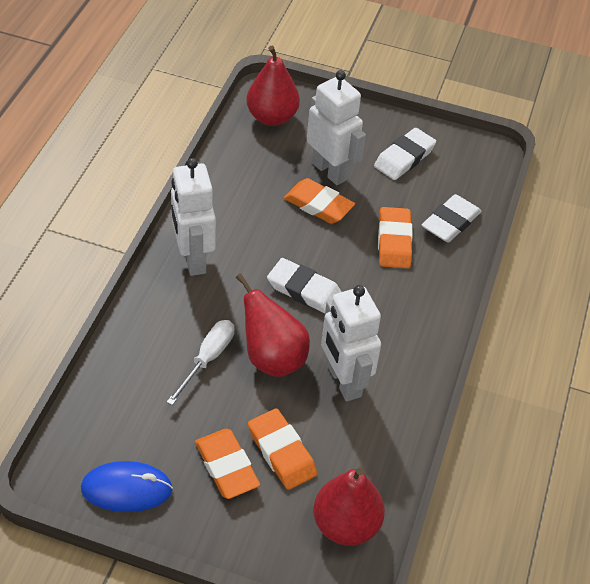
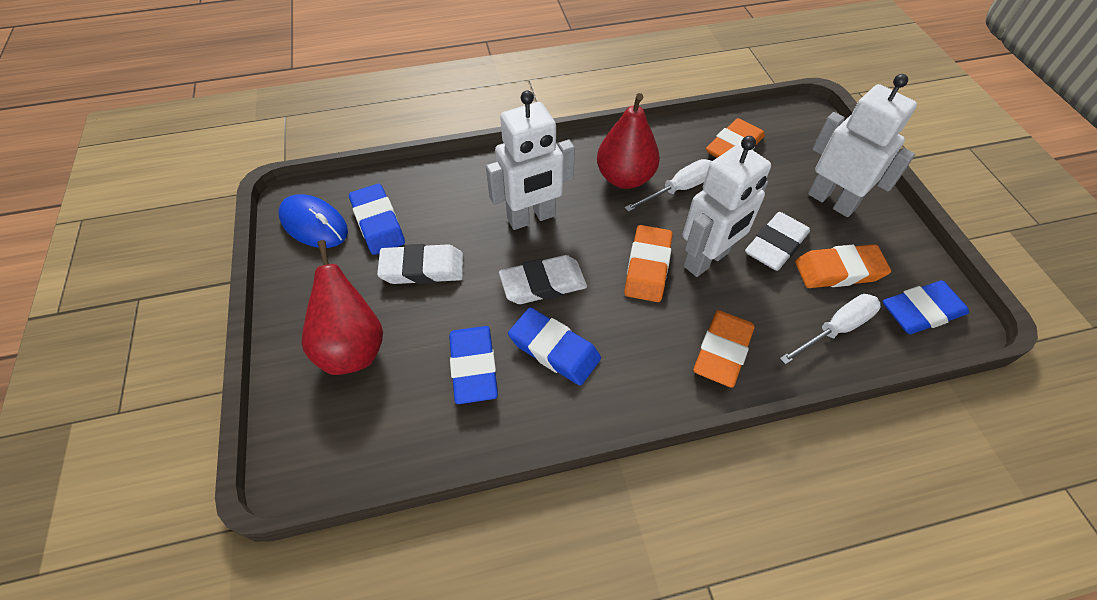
blue eraser: 0 -> 4
red pear: 3 -> 2
white screwdriver: 1 -> 2

